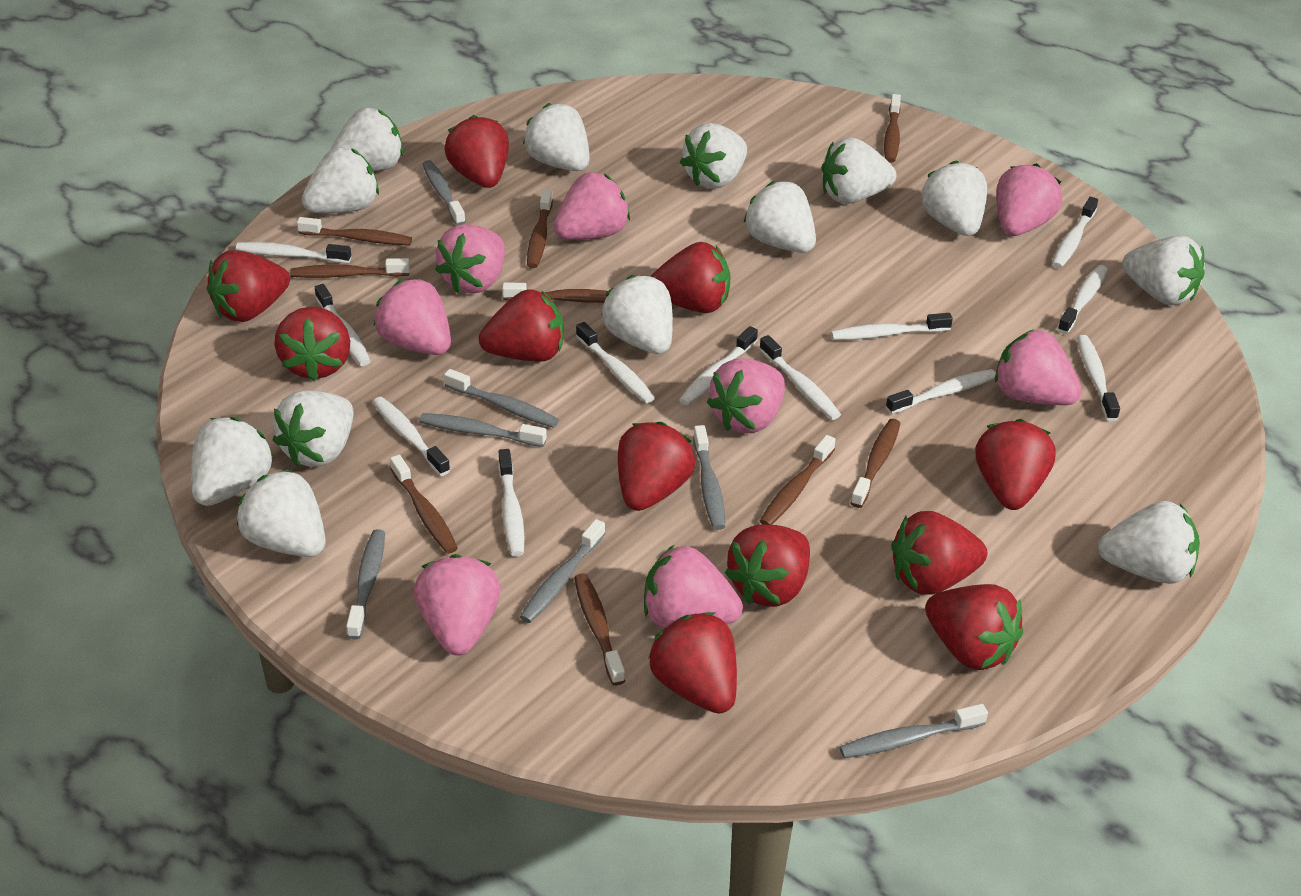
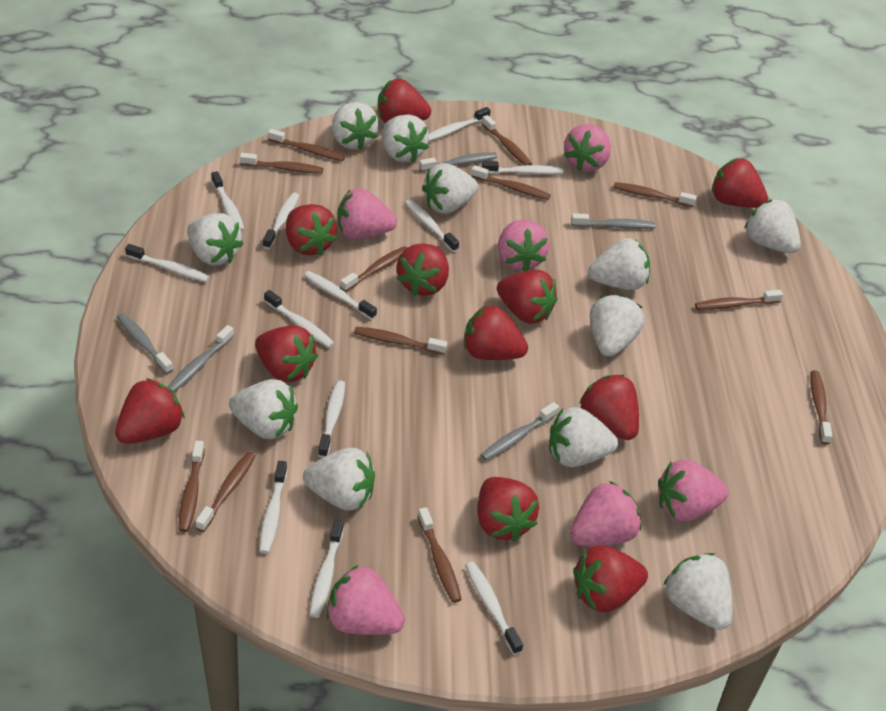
brown toothbrush: 9 -> 12
grey toothbrush: 7 -> 5
pink strawberry: 8 -> 6
white strawberry: 13 -> 11

